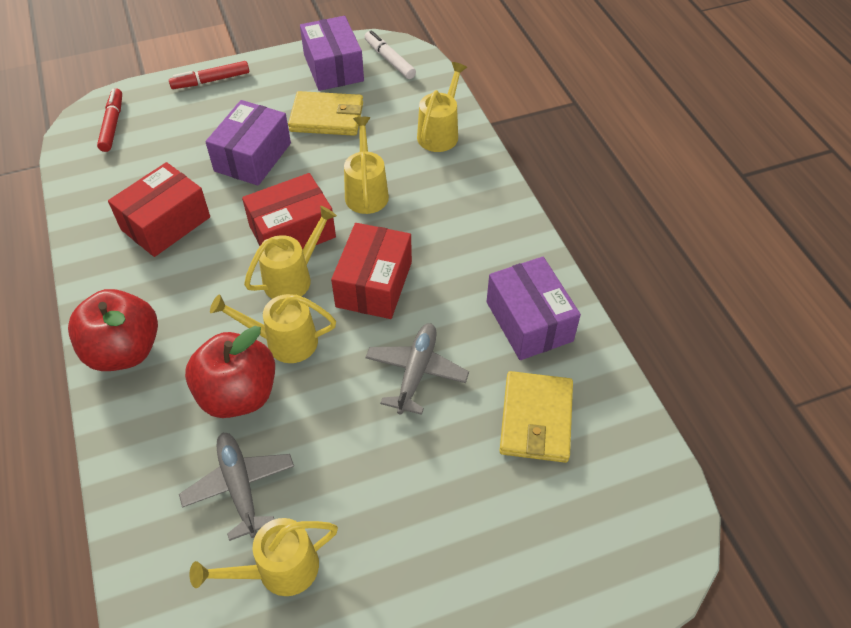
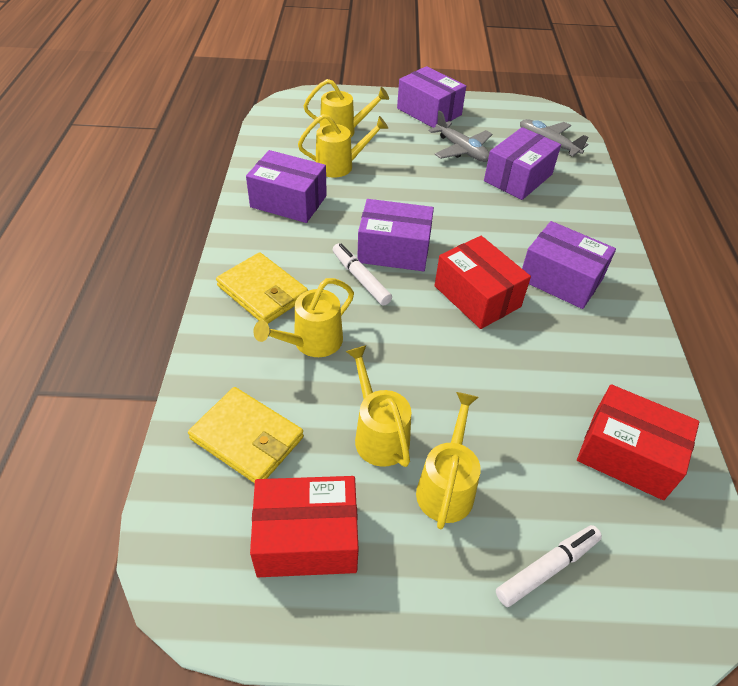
purple box: 3 -> 5
red apple: 2 -> 0
red marker: 2 -> 0
white marker: 1 -> 2

